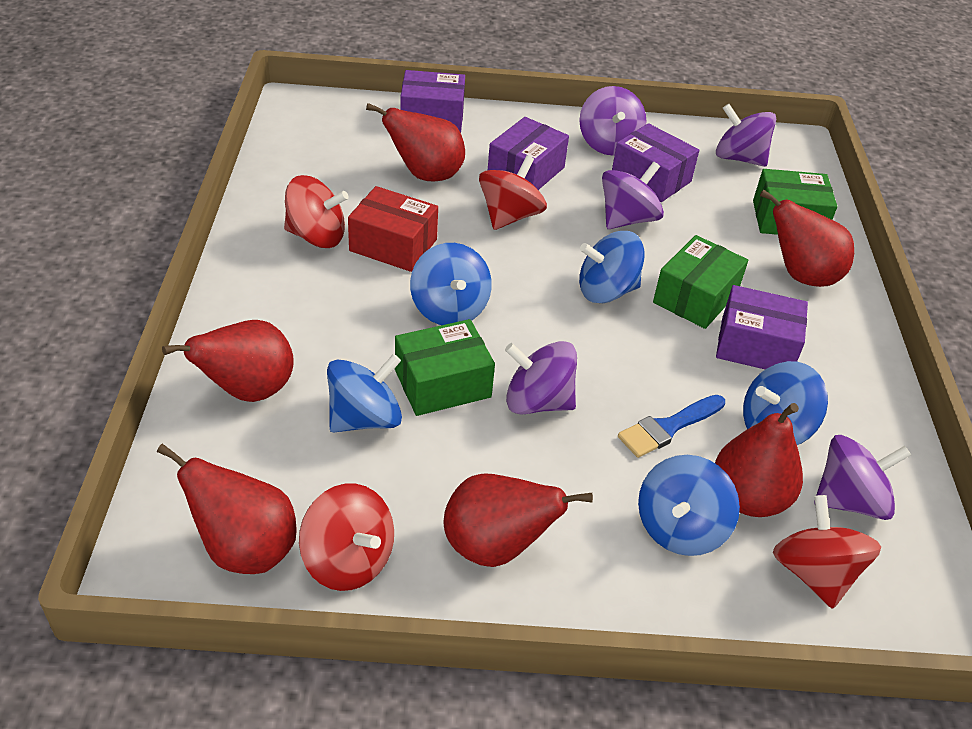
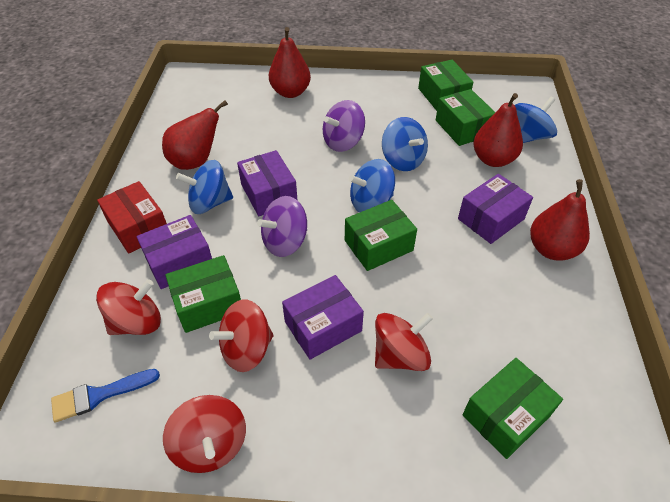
blue spinning top: 5 -> 4
green box: 3 -> 5
purple spinning top: 5 -> 2
red pear: 6 -> 4

